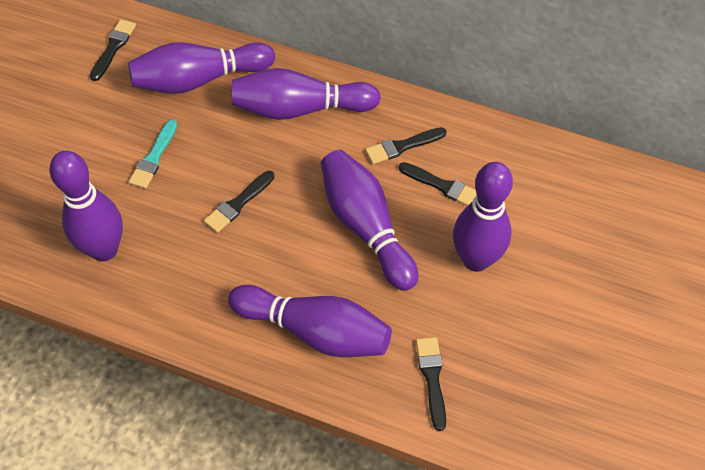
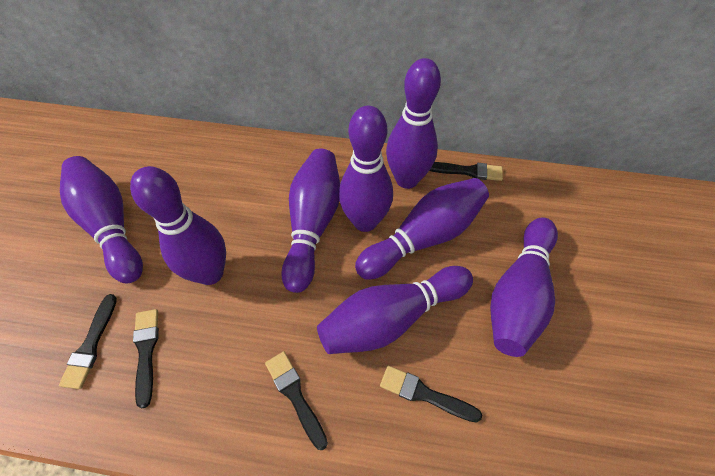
purple bowling pin: 6 -> 8
turquoise brush: 1 -> 0

